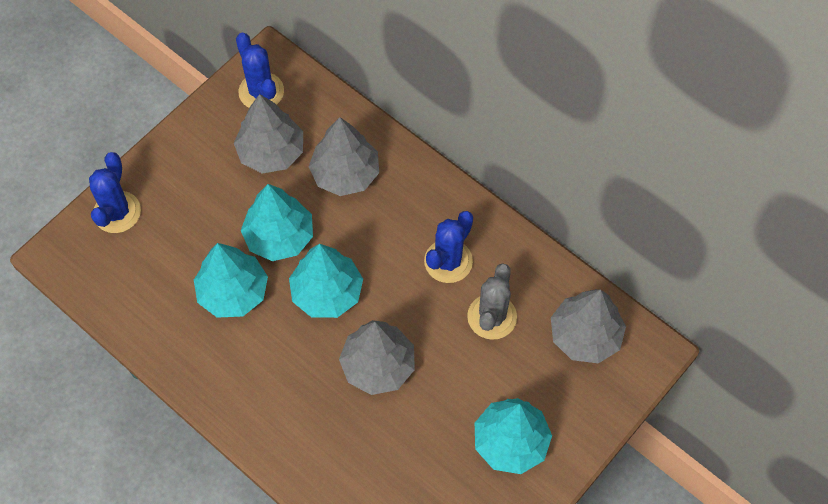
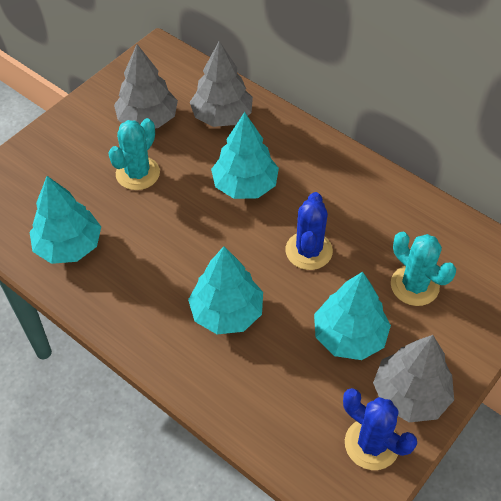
blue cactus: 3 -> 2
grey cactus: 1 -> 0
grey tree: 4 -> 3
turquoise cactus: 0 -> 2

